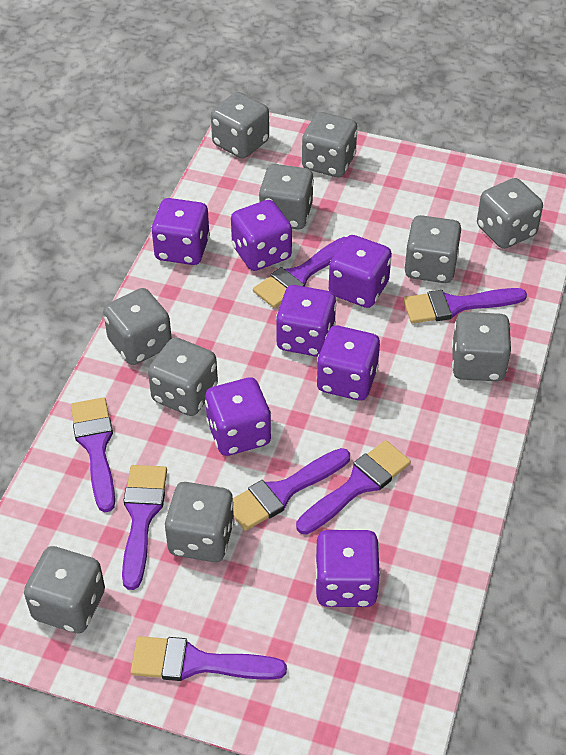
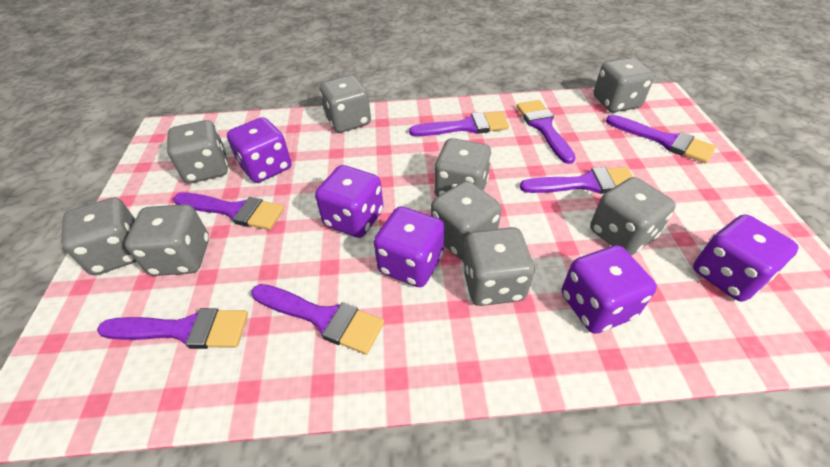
grey dice: 10 -> 9
purple dice: 7 -> 5

